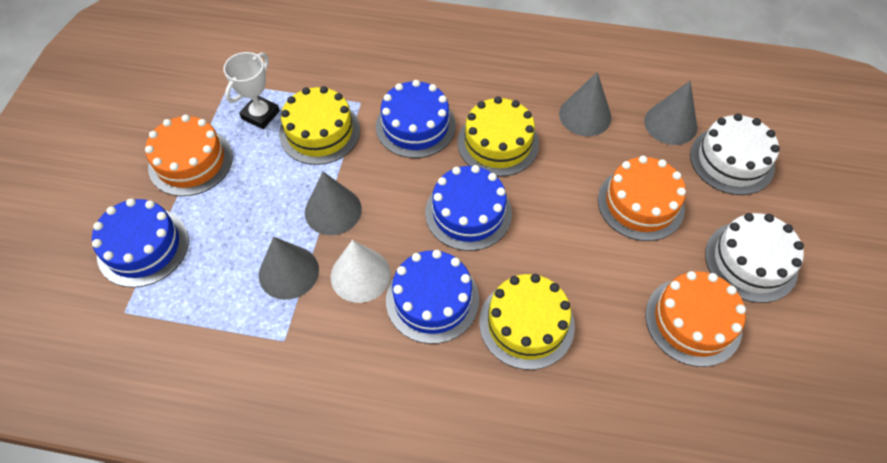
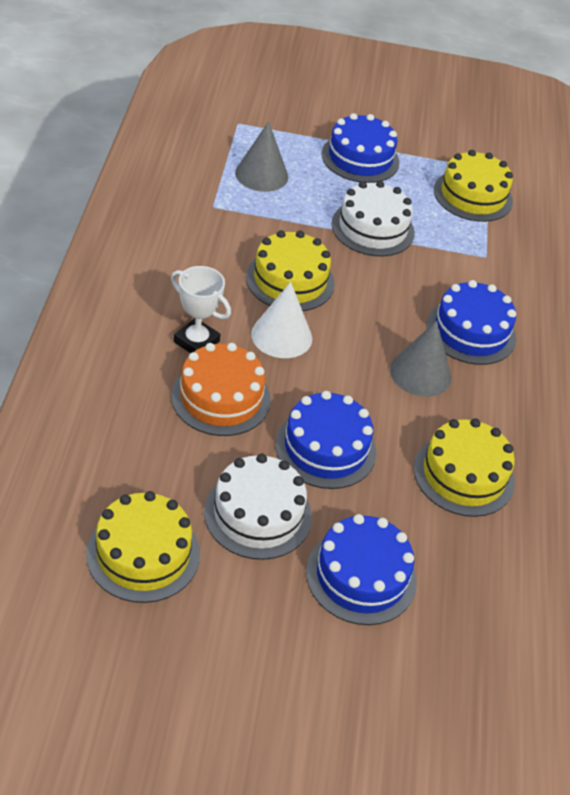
grey cone: 4 -> 2
orange cake: 3 -> 1
yellow cake: 3 -> 4

